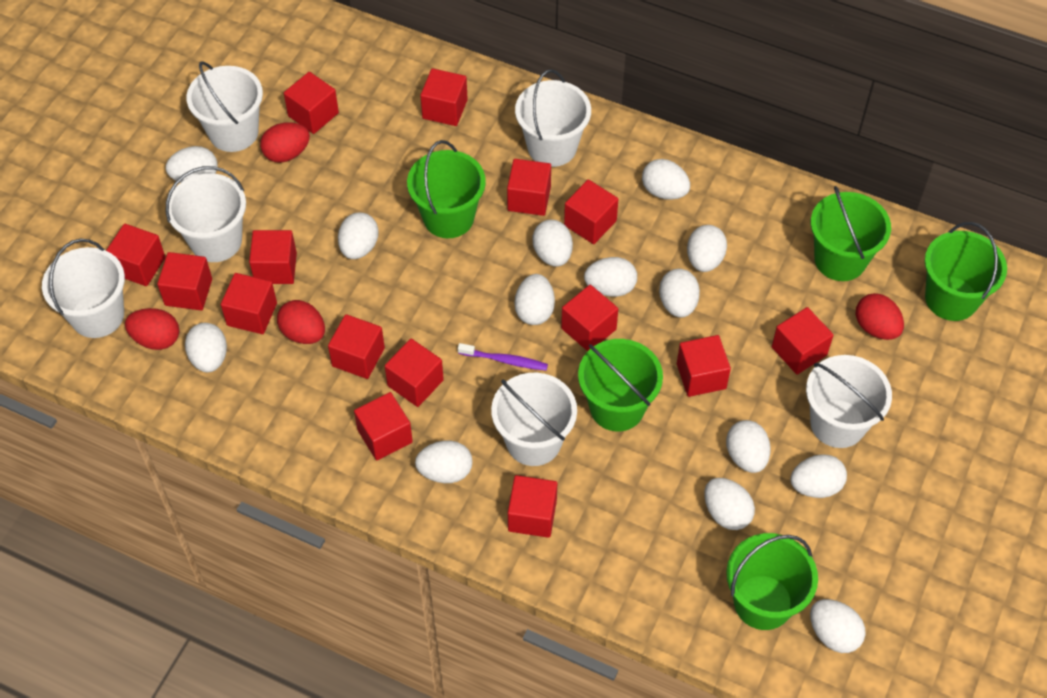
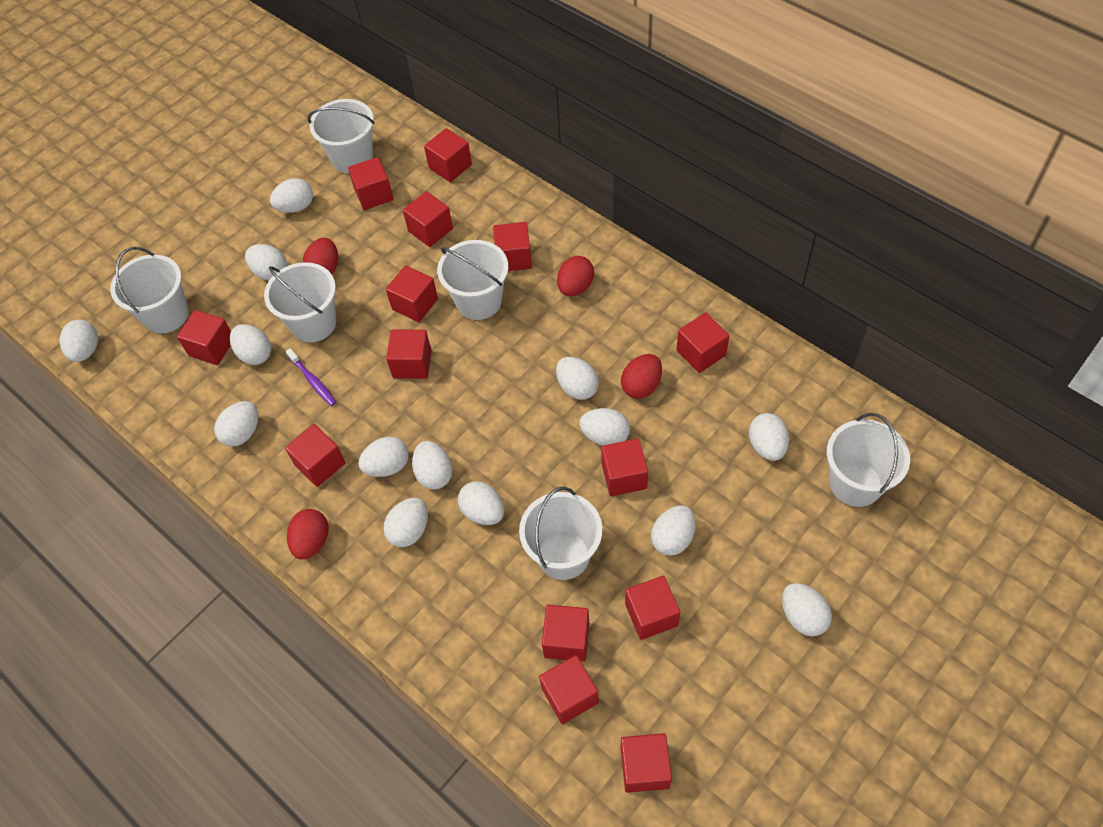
green bucket: 5 -> 0
red cube: 15 -> 14

